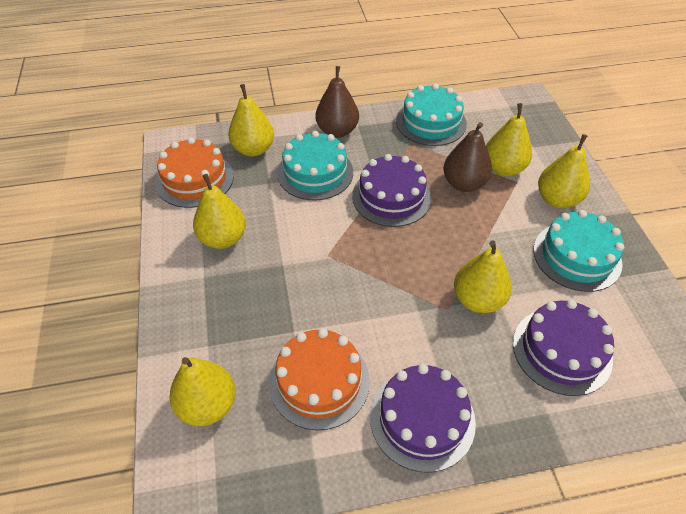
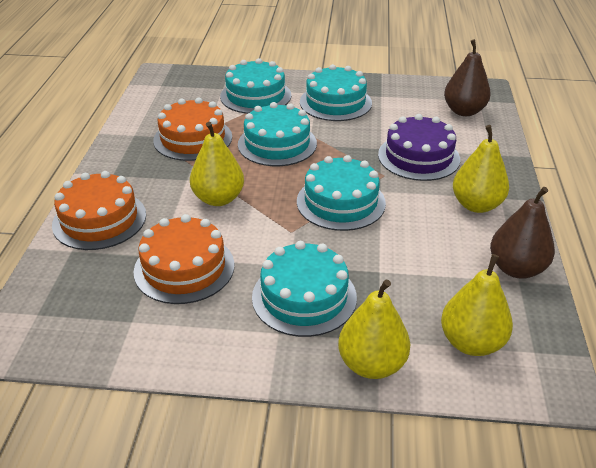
orange cake: 2 -> 3
purple cake: 3 -> 1
turquoise cake: 3 -> 5
yellow pear: 6 -> 4

